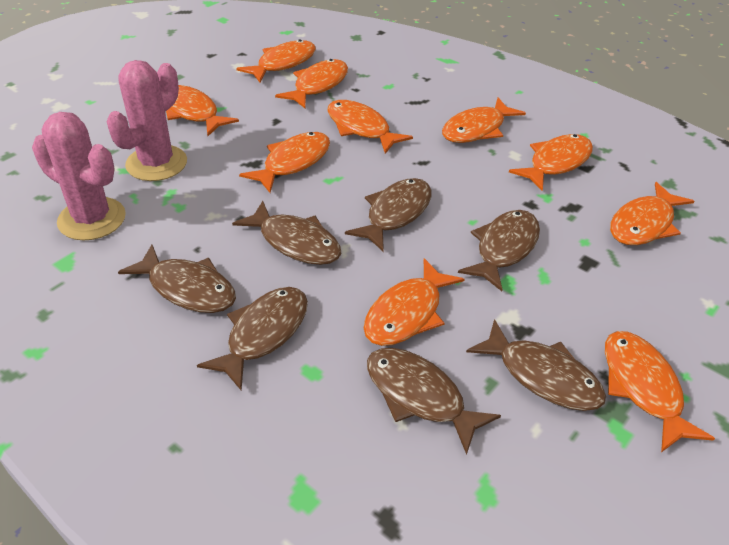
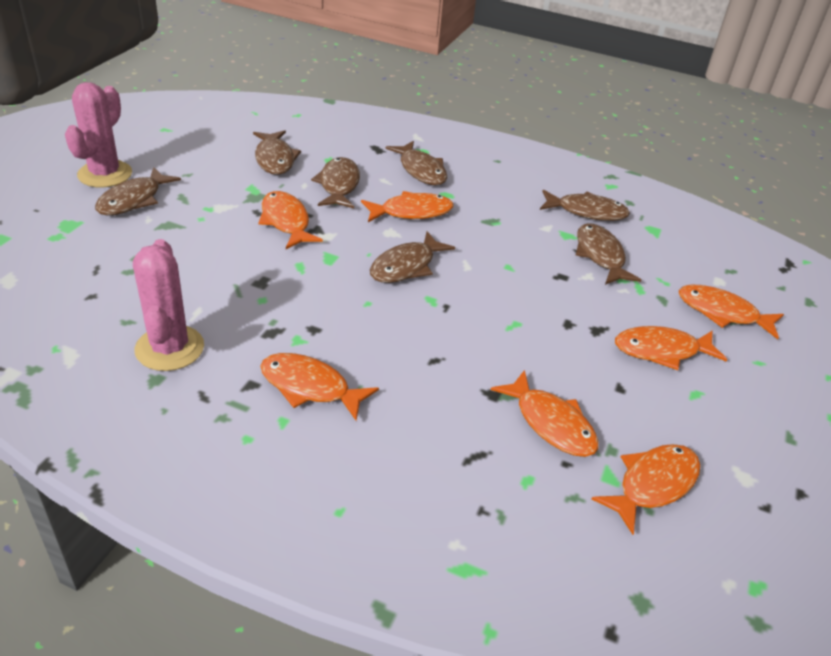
orange fish: 10 -> 7

